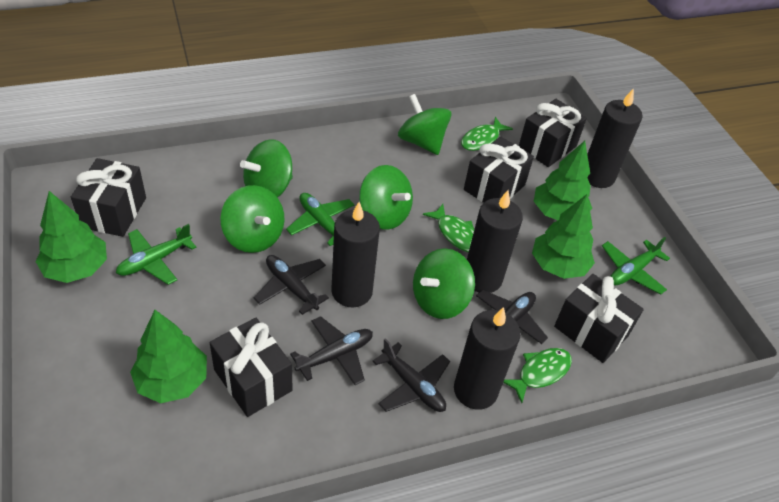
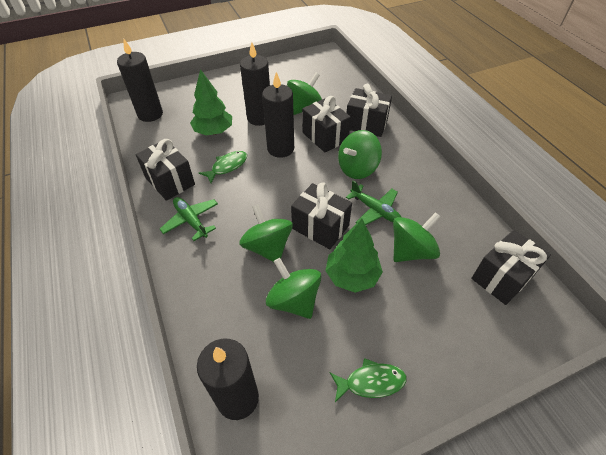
black plane: 4 -> 0
green fish: 3 -> 2
green plane: 3 -> 2
green tree: 4 -> 2

